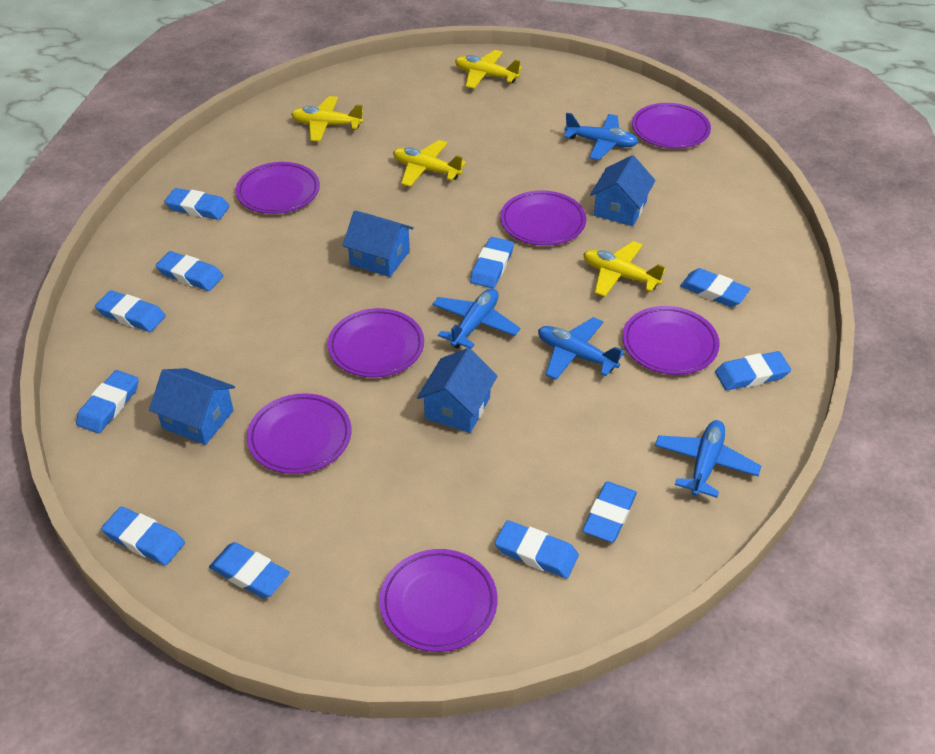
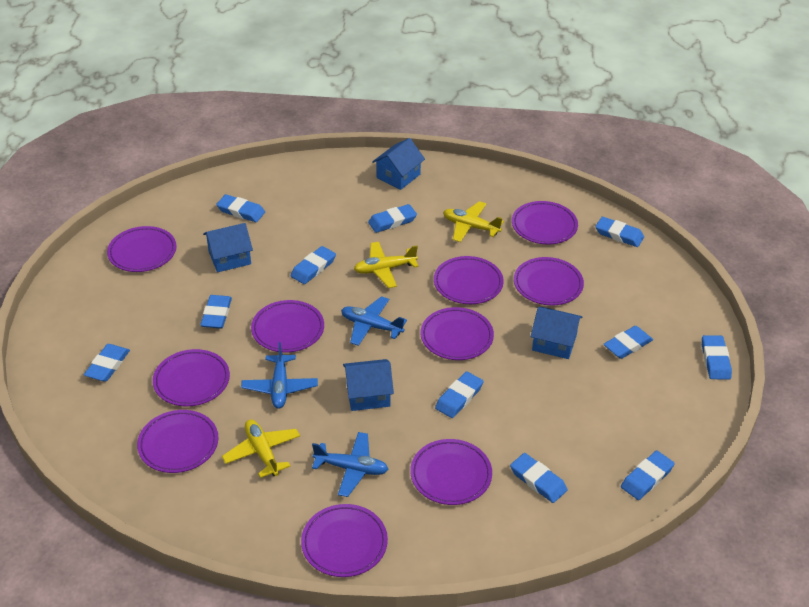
blue plane: 4 -> 3
purple plate: 7 -> 10
yellow plane: 4 -> 3

